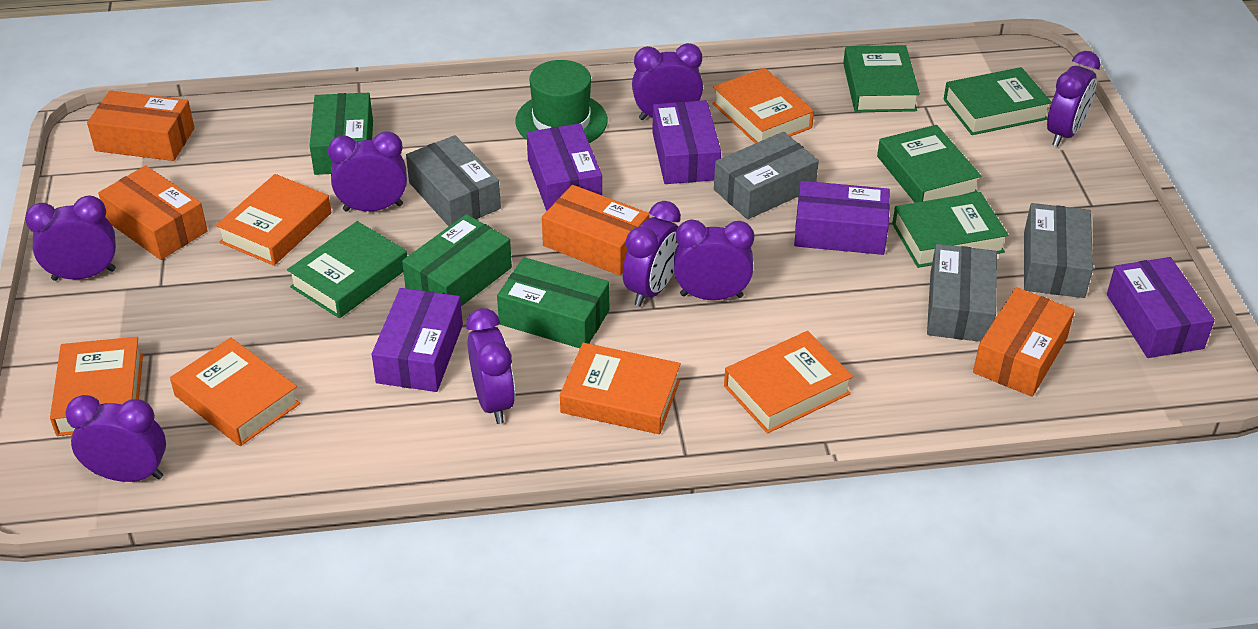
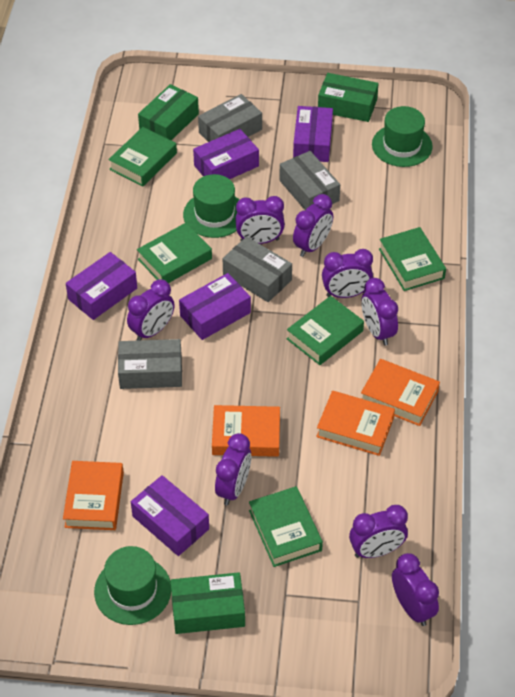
green hat: 1 -> 3
orange book: 6 -> 4
orange box: 4 -> 0

